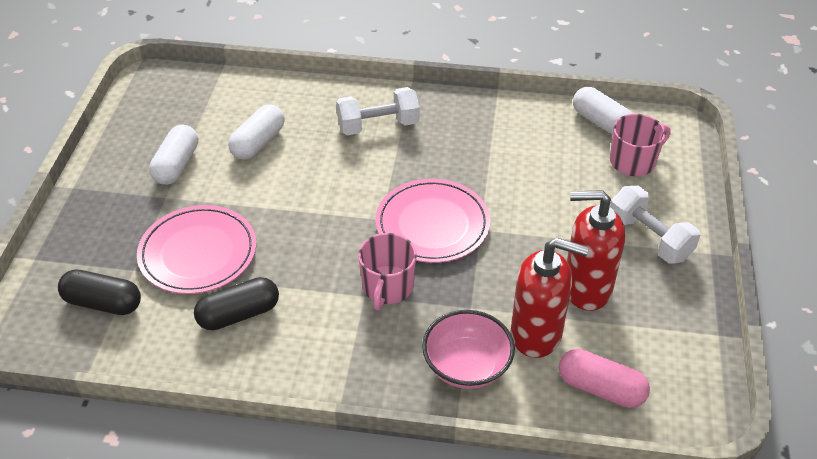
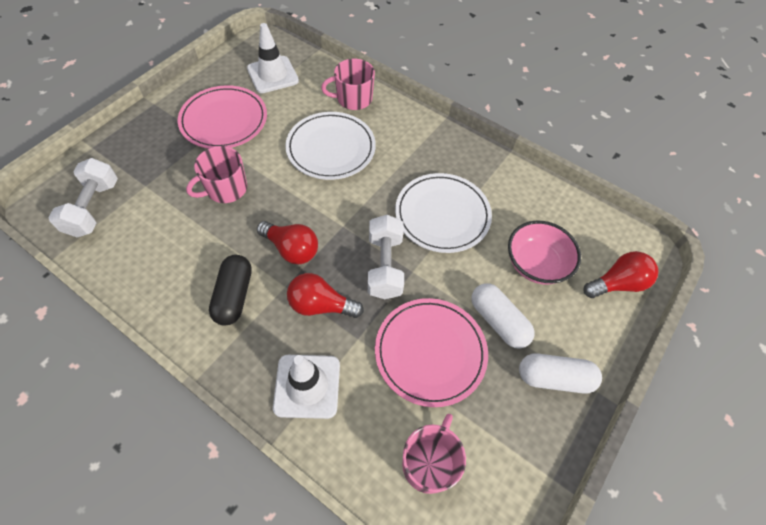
black capsule: 2 -> 1
pink capsule: 1 -> 0
pink mug: 2 -> 3
red light bulb: 0 -> 3
red soap dispenser: 2 -> 0
white capsule: 3 -> 2
white plate: 0 -> 2
white traffic cone: 0 -> 2

